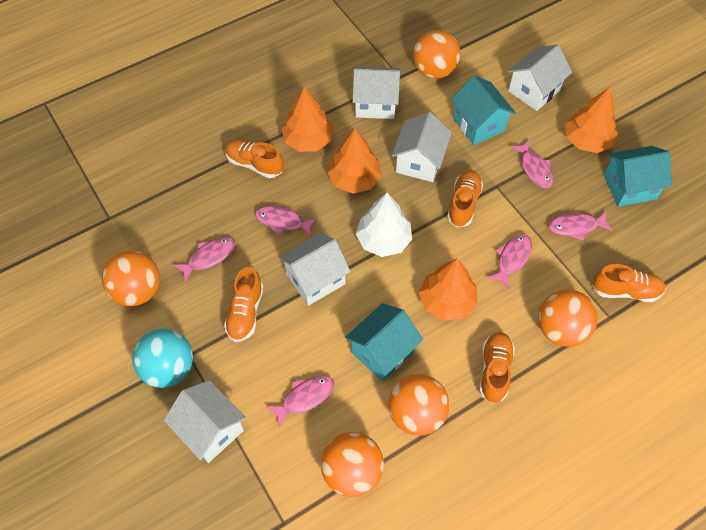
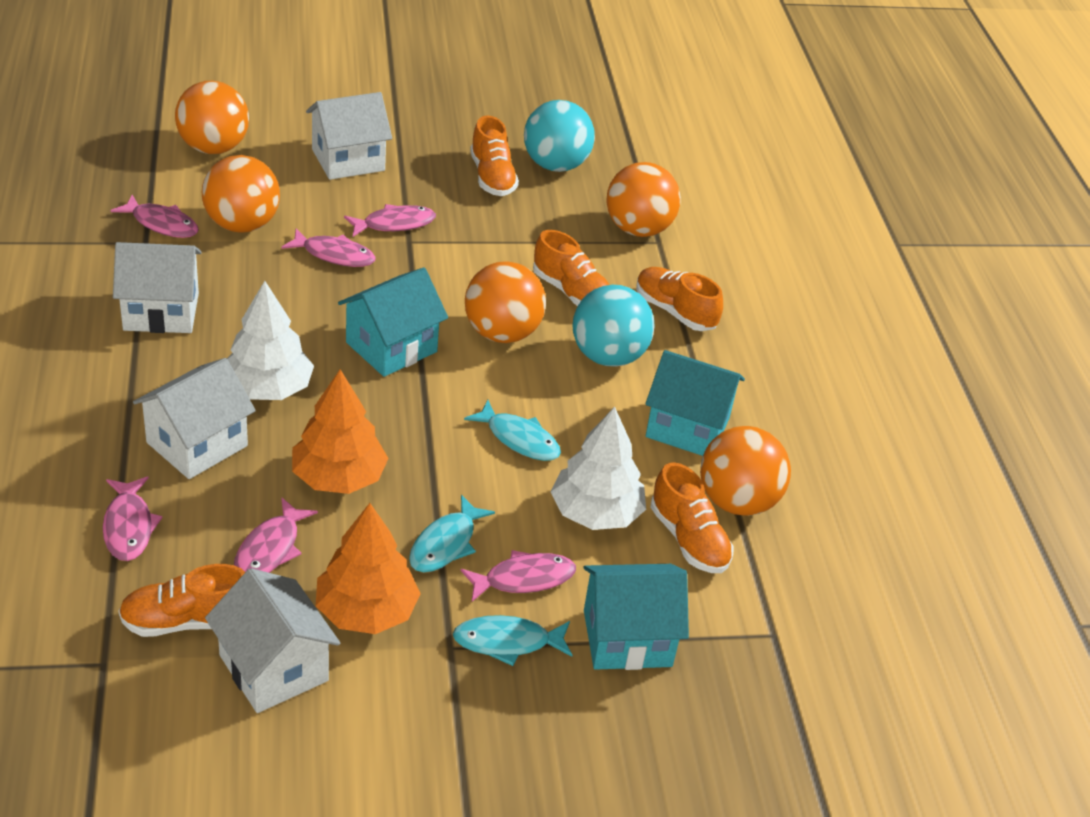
orange tree: 4 -> 2
turquoise ball: 1 -> 2
turquoise fish: 0 -> 3
white house: 5 -> 4
white tree: 1 -> 2

